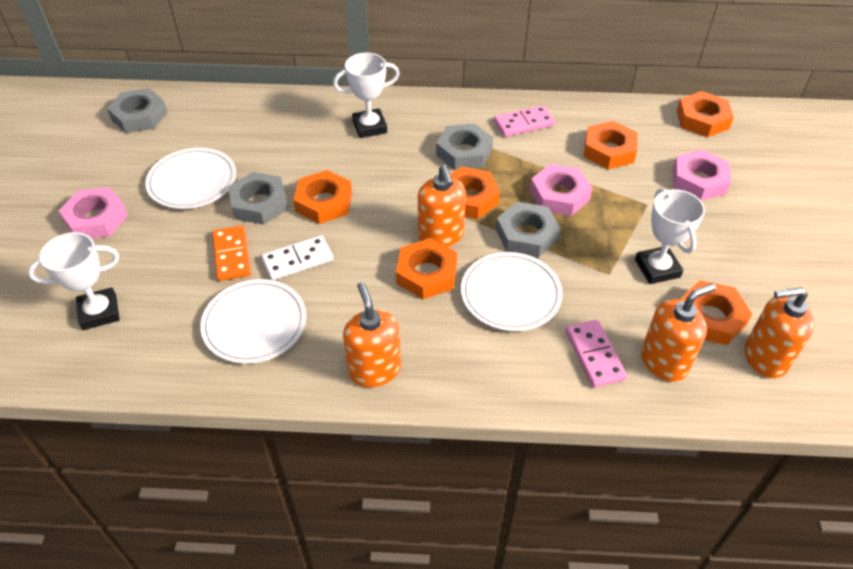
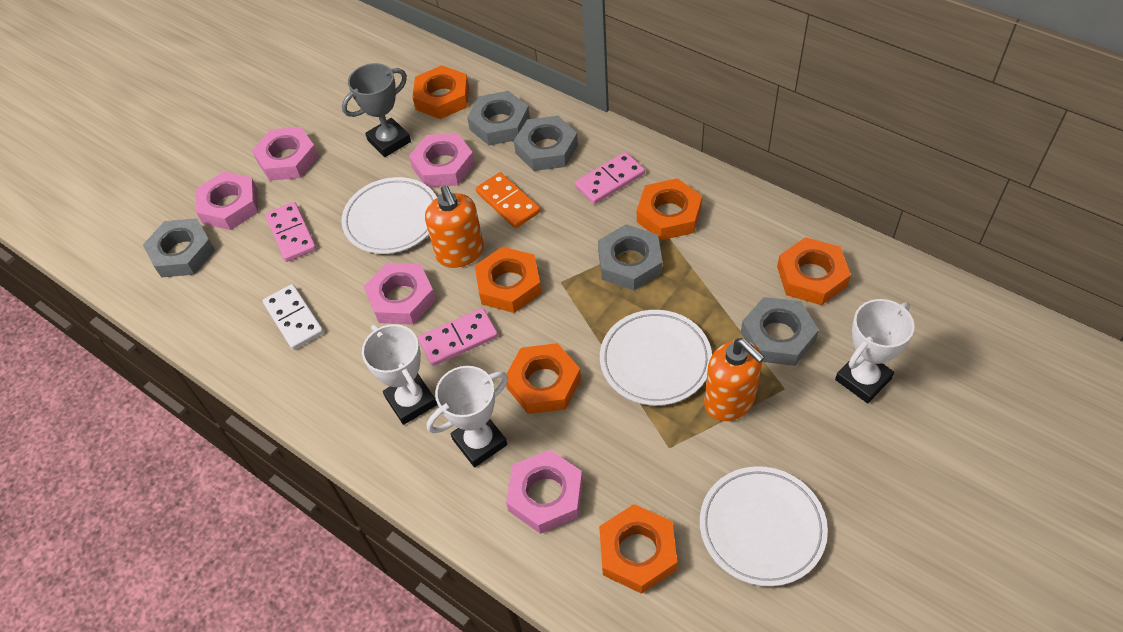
grey nut: 4 -> 5
grey trophy: 0 -> 1
orange soap dispenser: 4 -> 2
pink domino: 2 -> 3
pink nut: 3 -> 5

